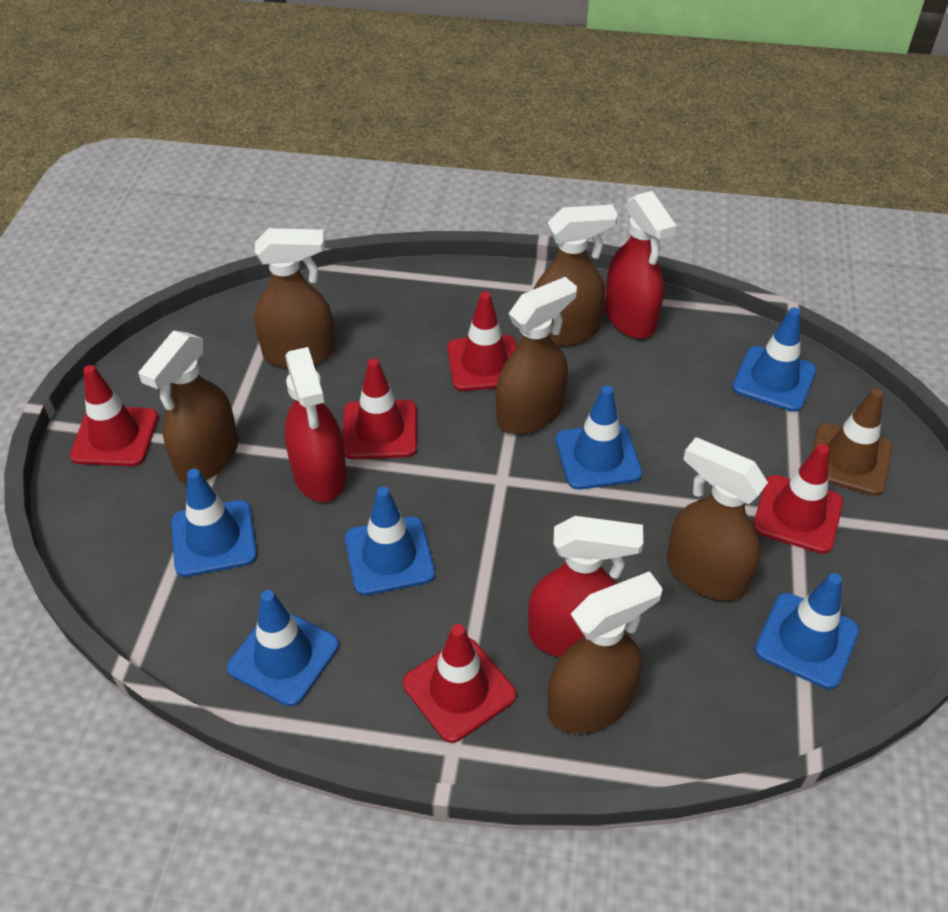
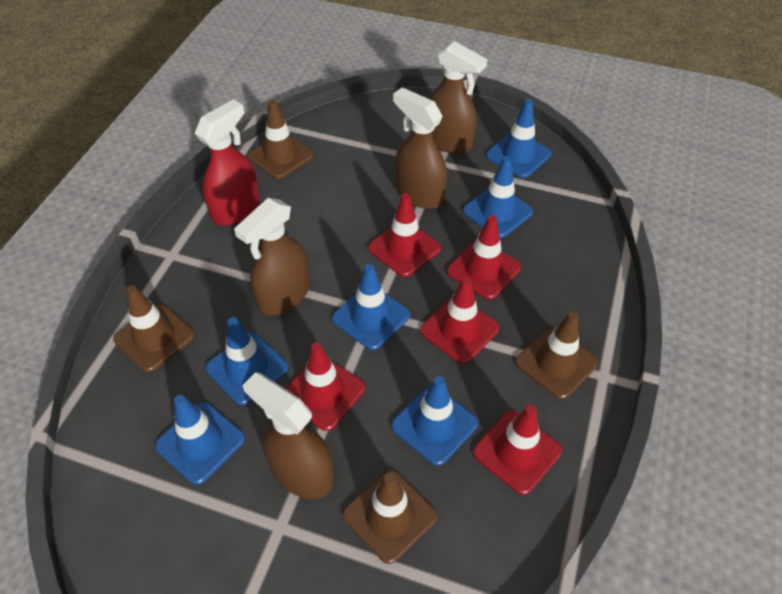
brown spray bottle: 6 -> 4
brown traffic cone: 1 -> 4
red spray bottle: 3 -> 1

